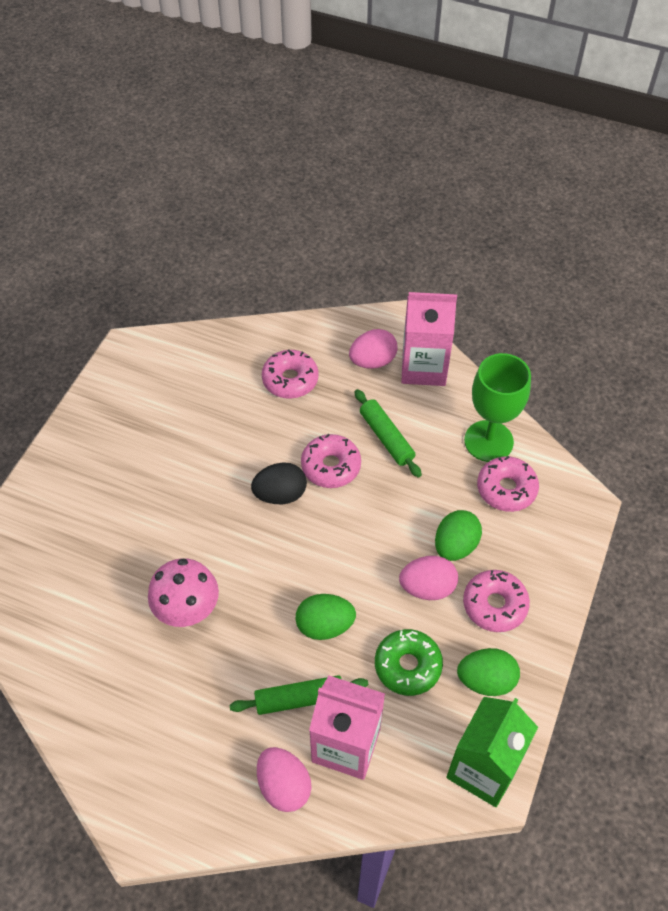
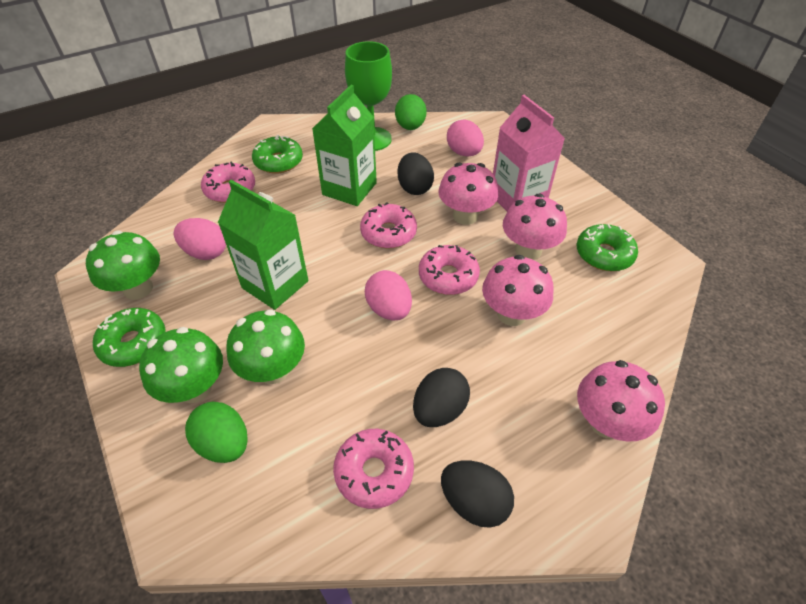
black egg: 1 -> 3
green carton: 1 -> 2
green donut: 1 -> 3
green egg: 3 -> 2
green mushroom: 0 -> 3
green rolling pin: 2 -> 0
pink carton: 2 -> 1
pink mushroom: 1 -> 4

